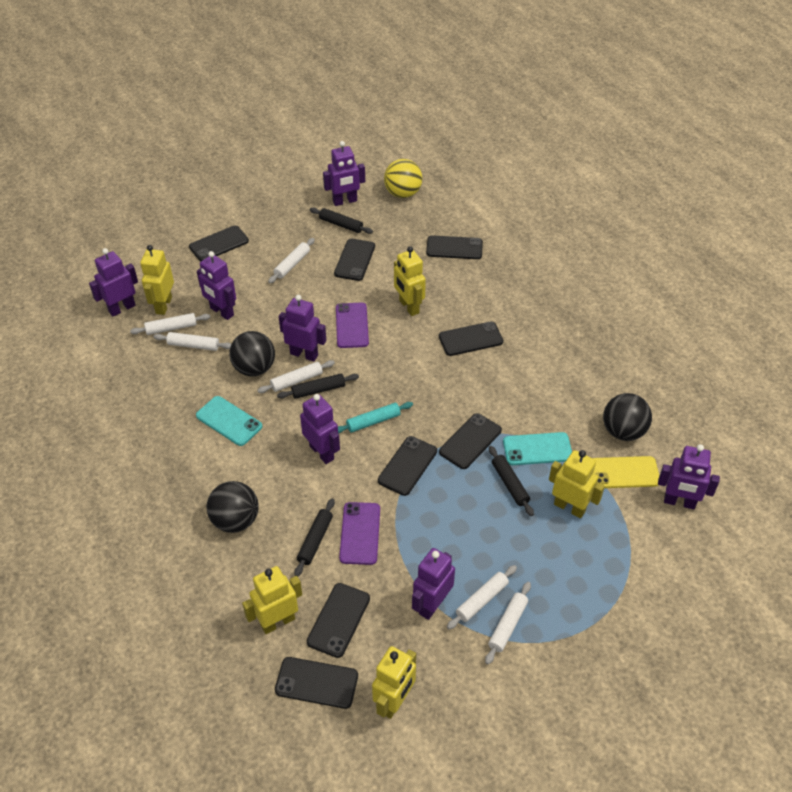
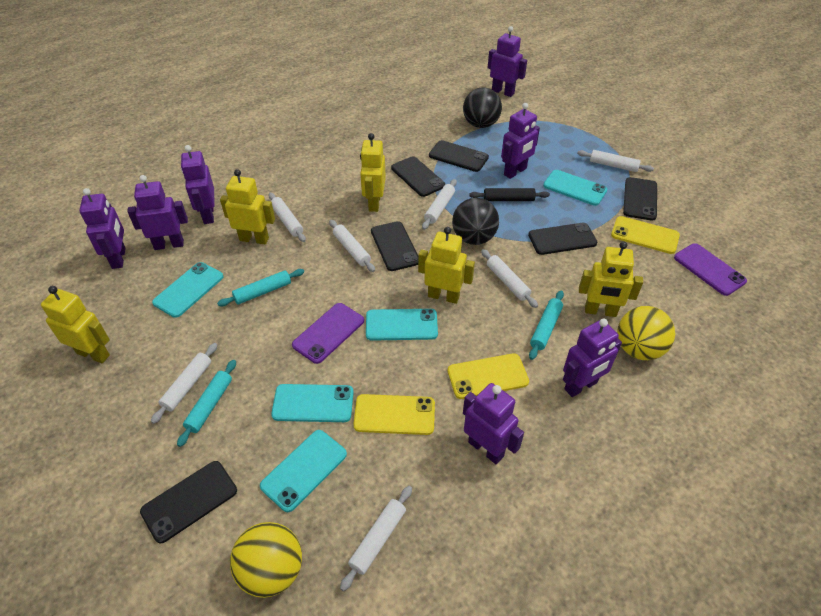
black ball: 3 -> 2
black phone: 8 -> 6
black rolling pin: 4 -> 1
turquoise phone: 2 -> 5
turquoise rolling pin: 1 -> 3
white rolling pin: 6 -> 7
yellow ball: 1 -> 2
yellow phone: 1 -> 3

